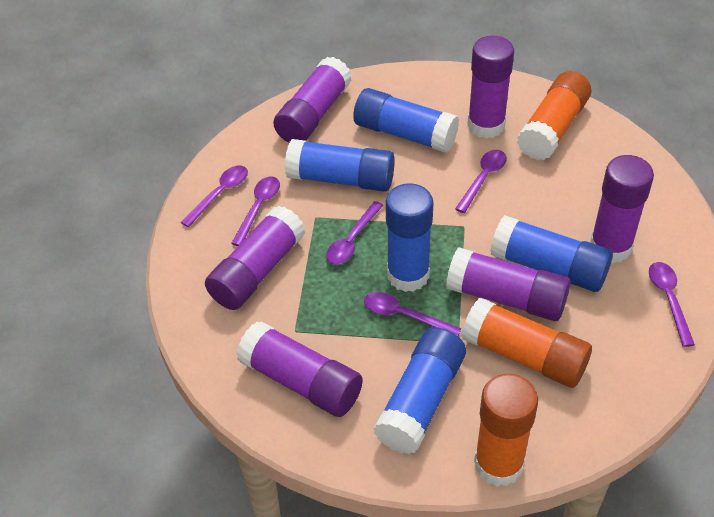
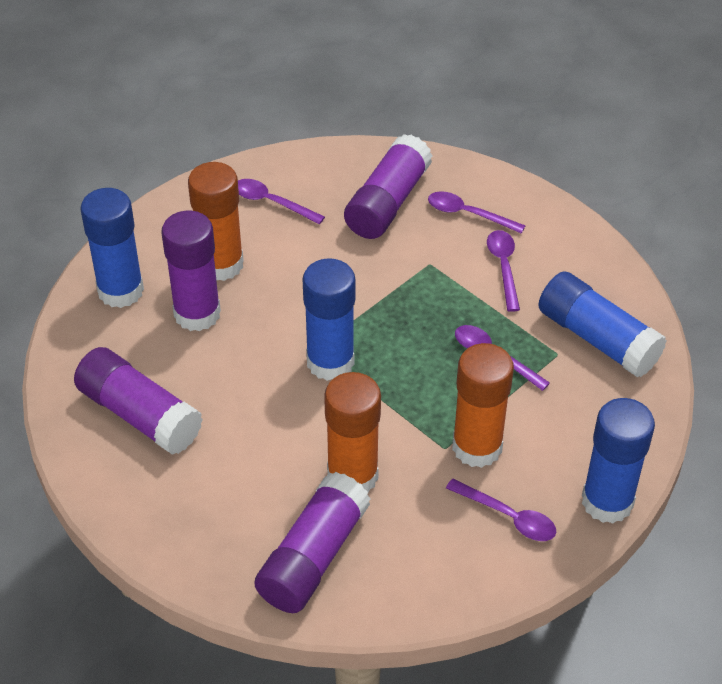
blue glue stick: 5 -> 4
purple glue stick: 6 -> 4
purple spoon: 6 -> 5

